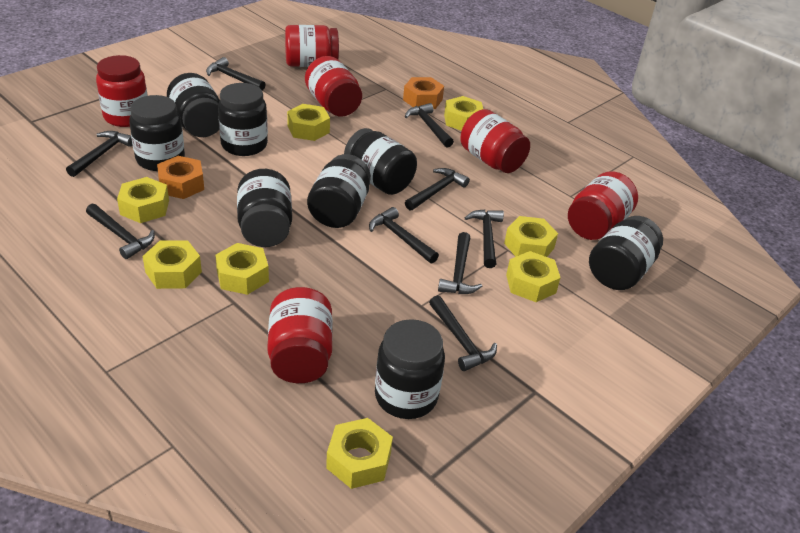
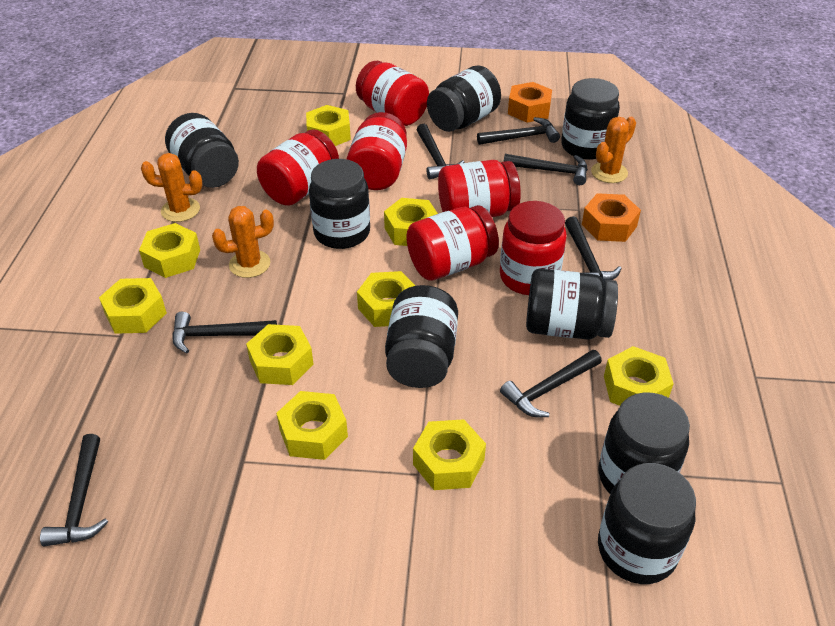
black hammer: 9 -> 7
orange cactus: 0 -> 3
yellow nut: 8 -> 9

